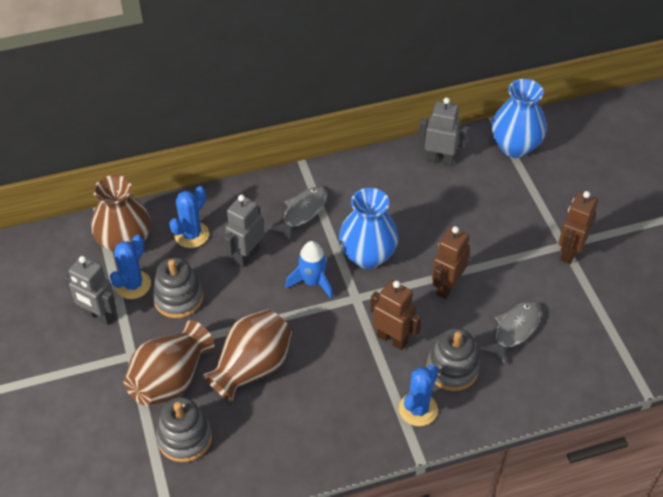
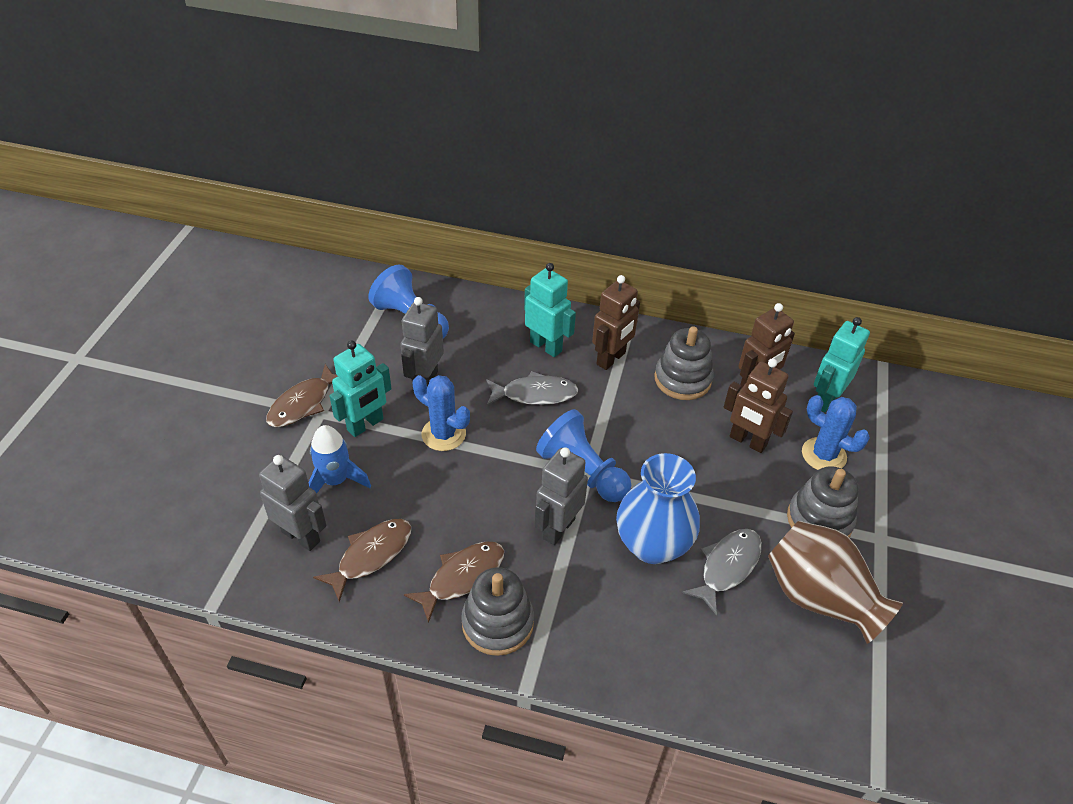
blue cactus: 3 -> 2
blue pawn: 0 -> 2
blue vase: 2 -> 1
brown fish: 0 -> 3
brown vase: 3 -> 1
turquoise robot: 0 -> 3

